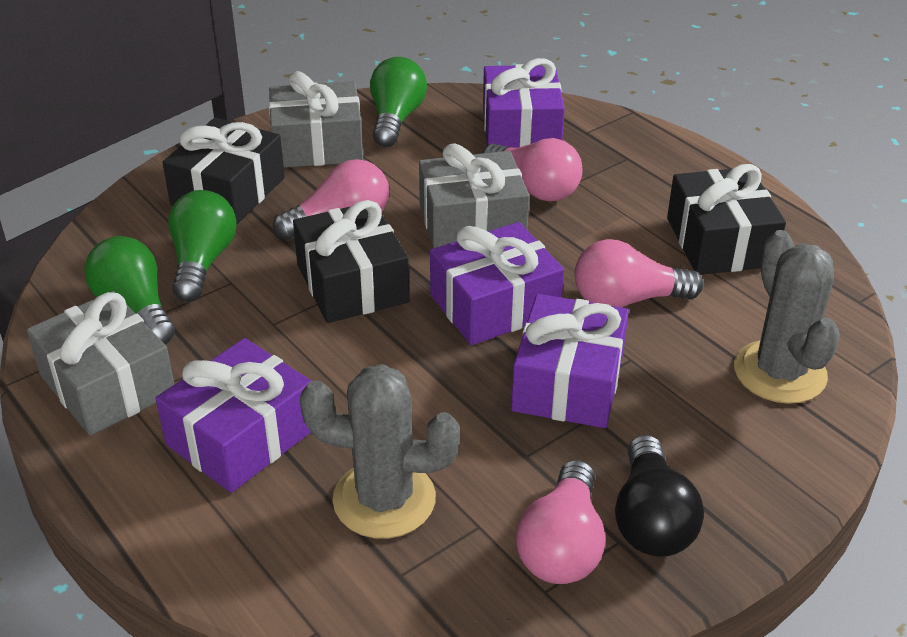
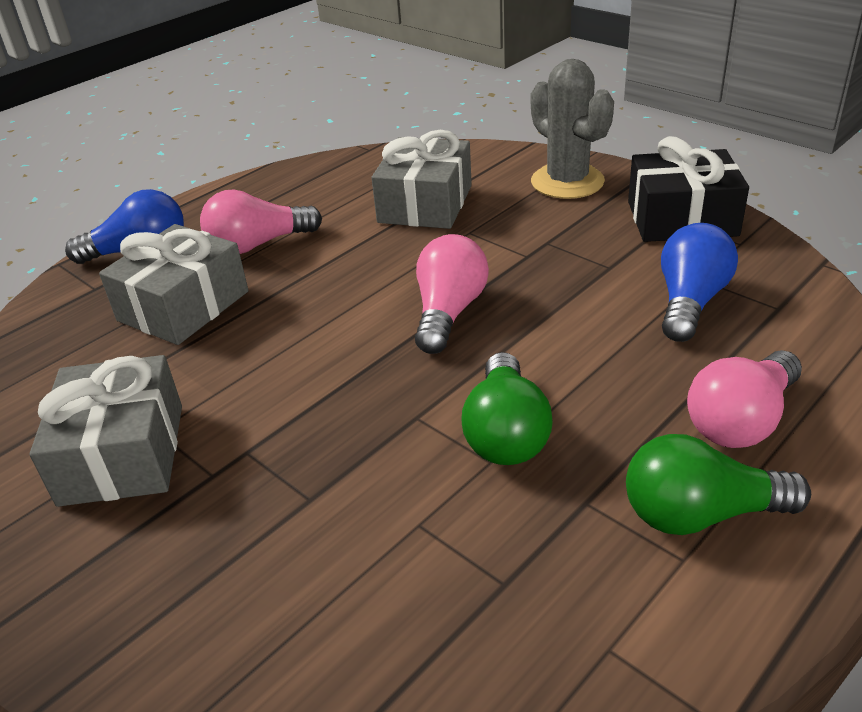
black gift: 3 -> 1
black light bulb: 1 -> 0
blue light bulb: 0 -> 2
green light bulb: 3 -> 2
grey cactus: 2 -> 1
pink light bulb: 4 -> 3
purple gift: 4 -> 0

